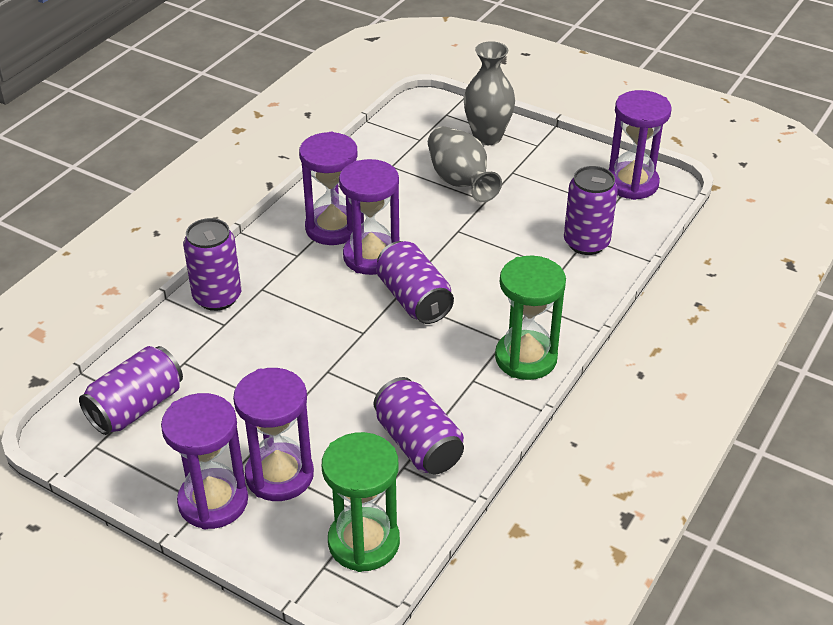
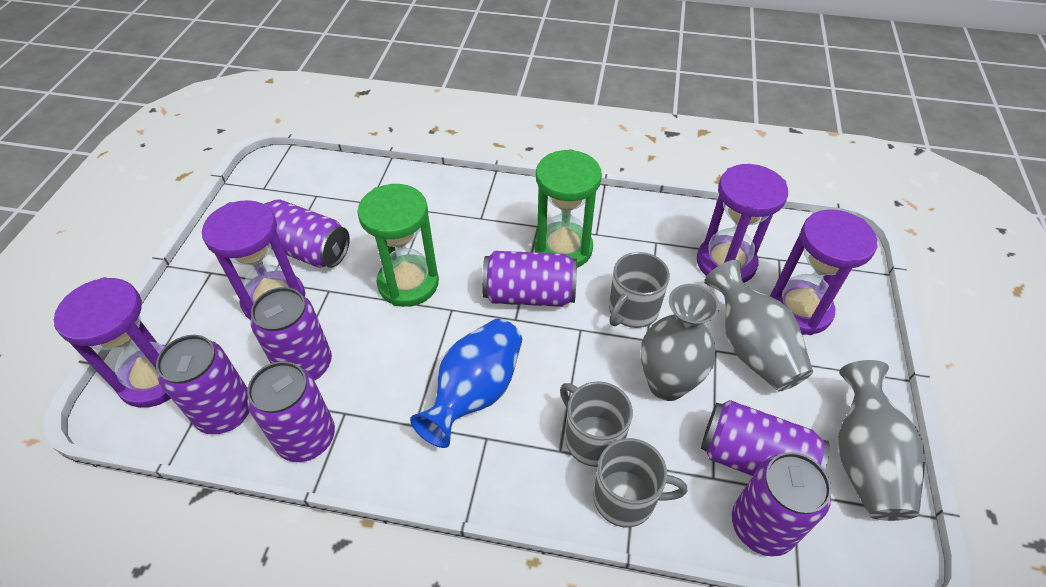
blue vase: 0 -> 1
grey mug: 0 -> 3
grey vase: 2 -> 3
purple can: 5 -> 7
purple hourglass: 5 -> 4

